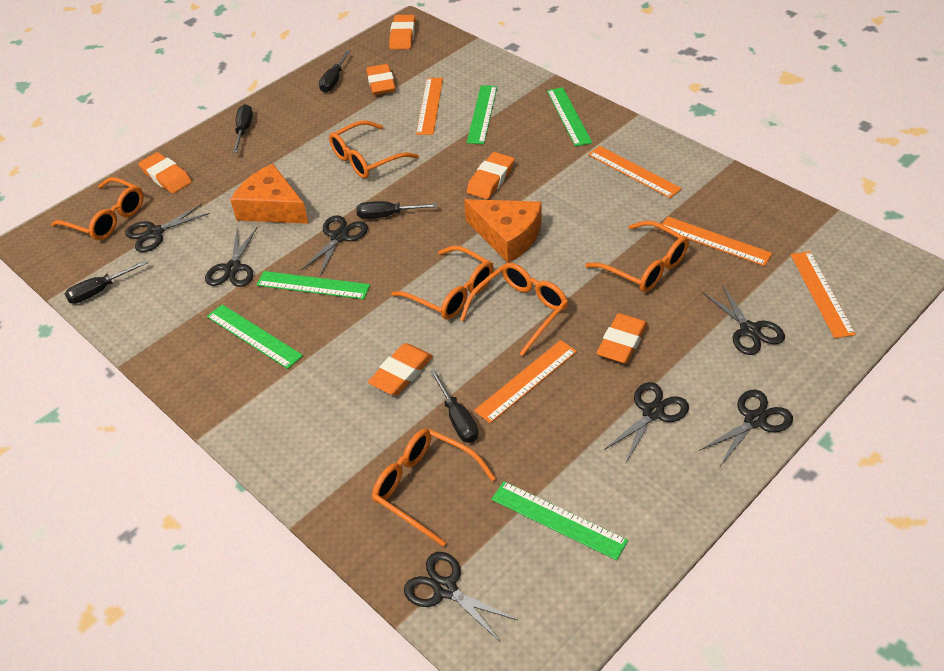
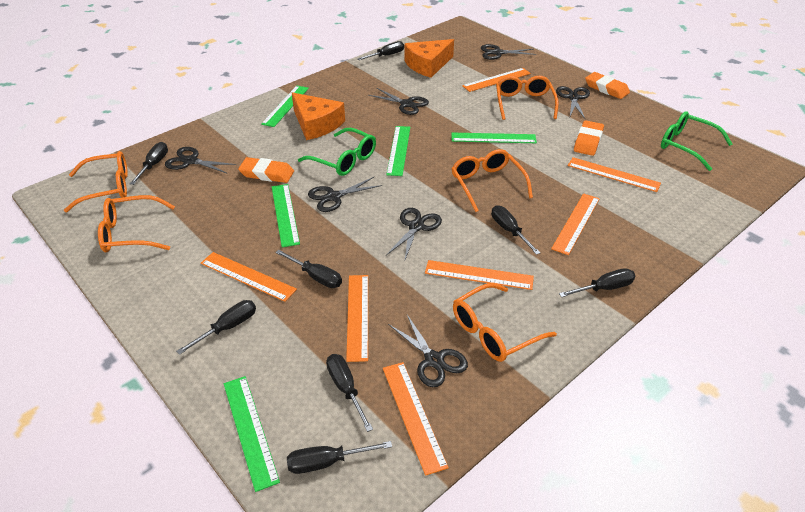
black screwdriver: 5 -> 8
green glasses: 0 -> 2
orange eraser: 6 -> 3
orange glasses: 6 -> 5
orange ruler: 5 -> 7

